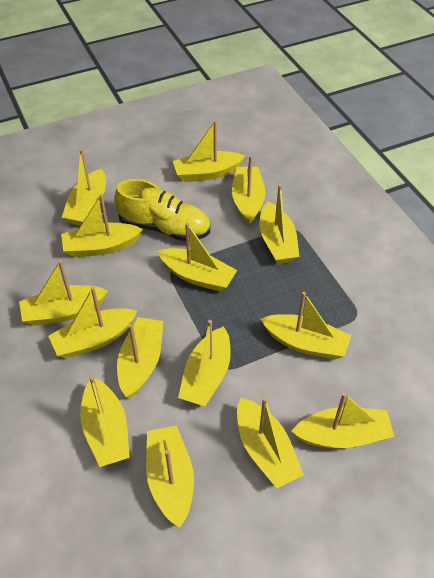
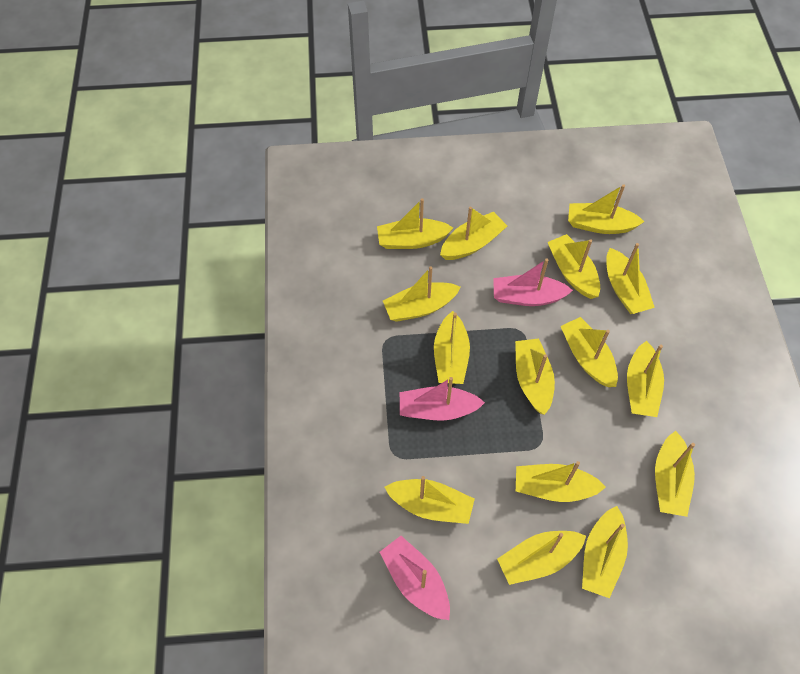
pink boat: 0 -> 3
yellow shoe: 1 -> 0

